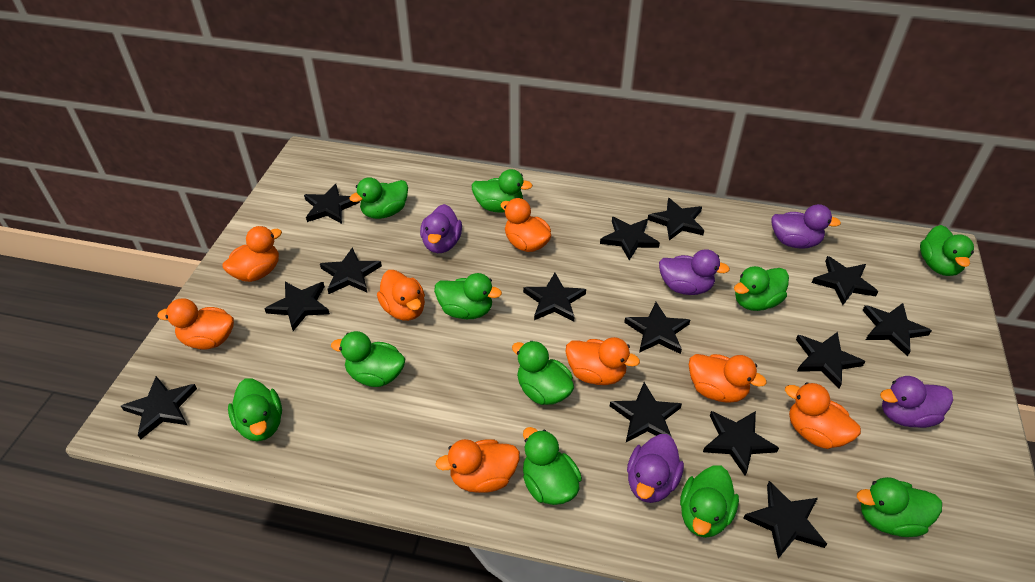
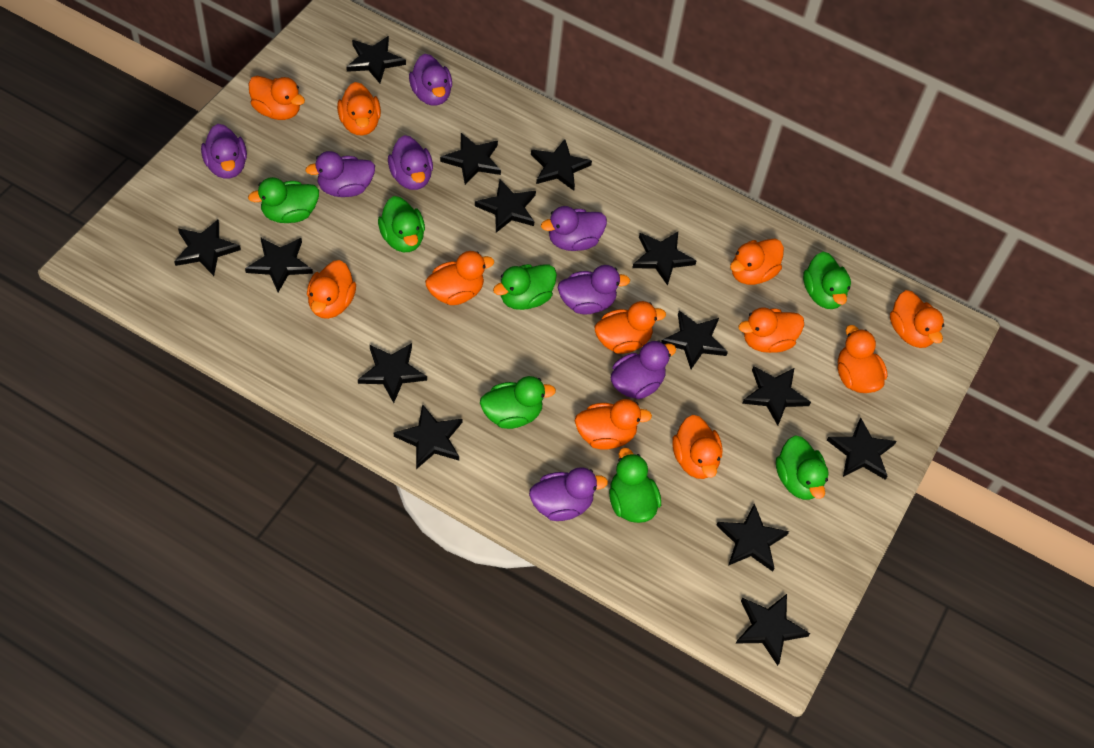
green duck: 11 -> 7
orange duck: 8 -> 11
purple duck: 5 -> 8

